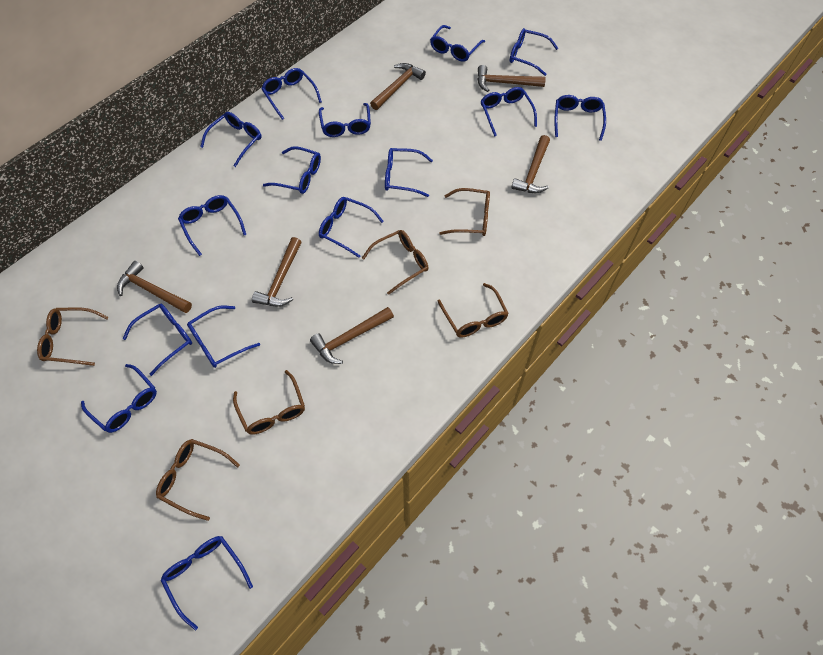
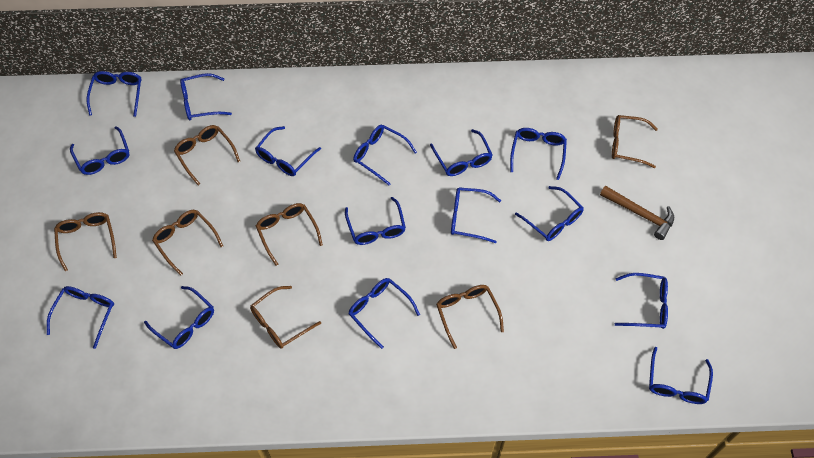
brown glasses: 6 -> 7
brown hammer: 6 -> 1

